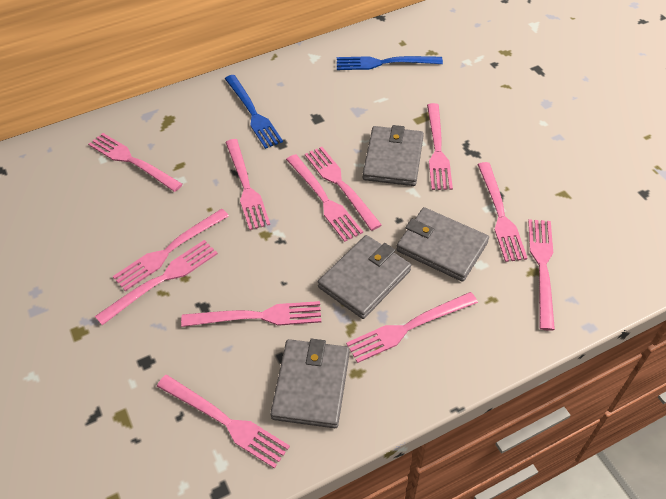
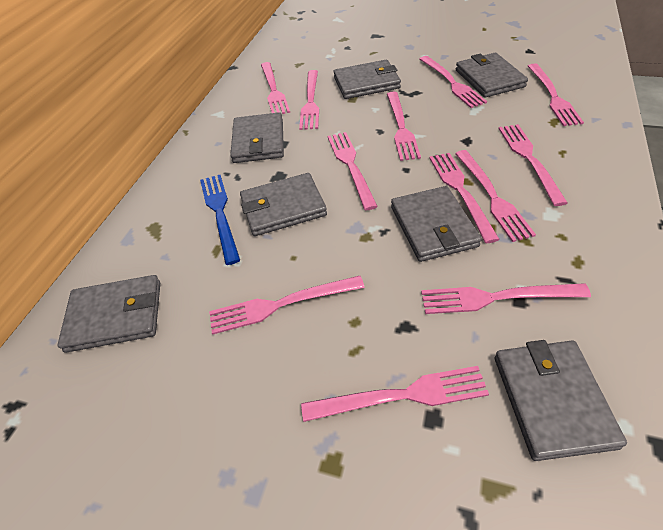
blue fork: 2 -> 1
grey wallet: 4 -> 7

